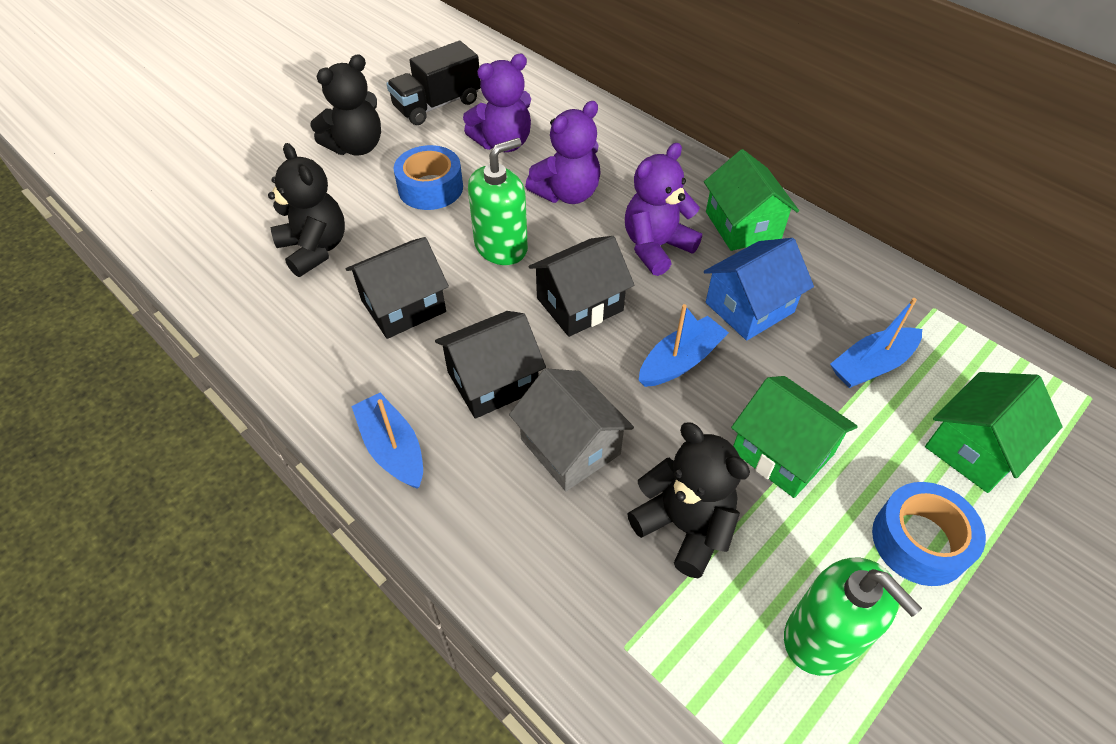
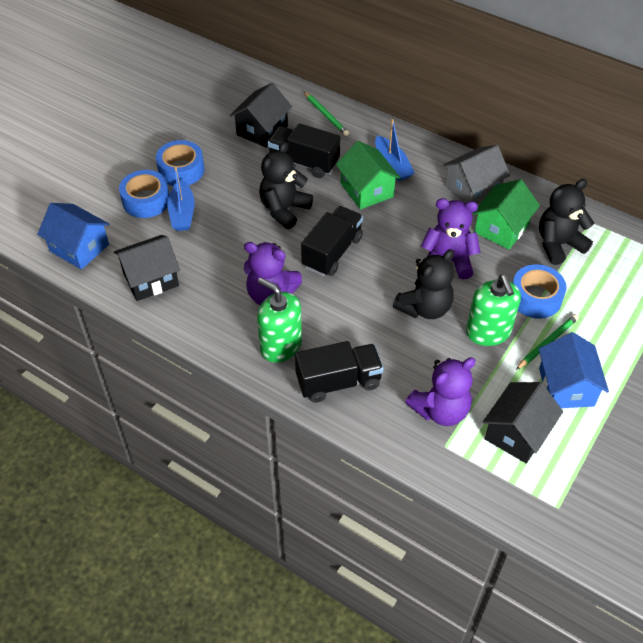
black truck: 1 -> 3
blue boat: 3 -> 2
blue house: 1 -> 2
blue tape: 2 -> 3
green house: 3 -> 2
green pencil: 0 -> 2

